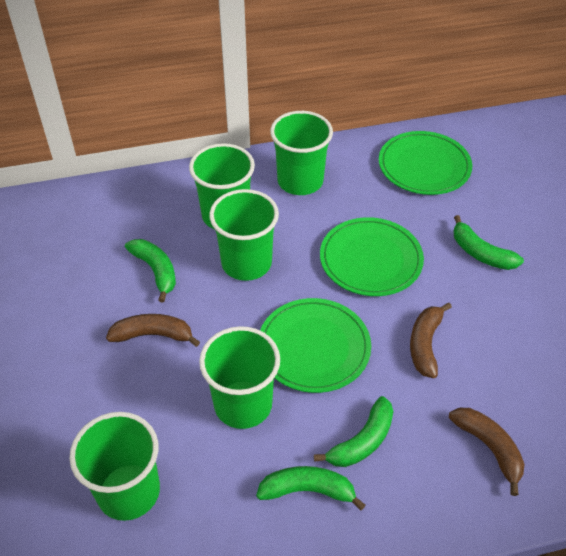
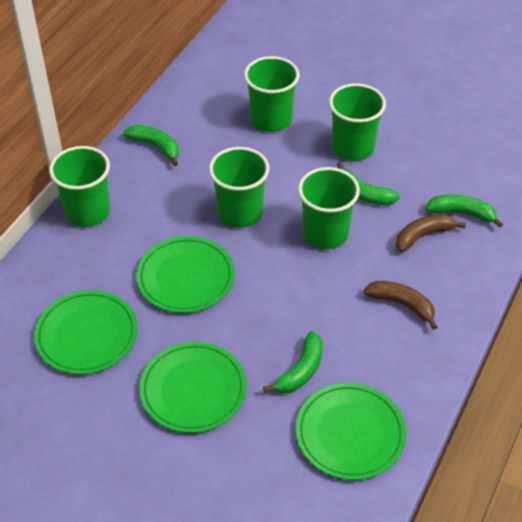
brown banana: 3 -> 2
green plate: 3 -> 4

